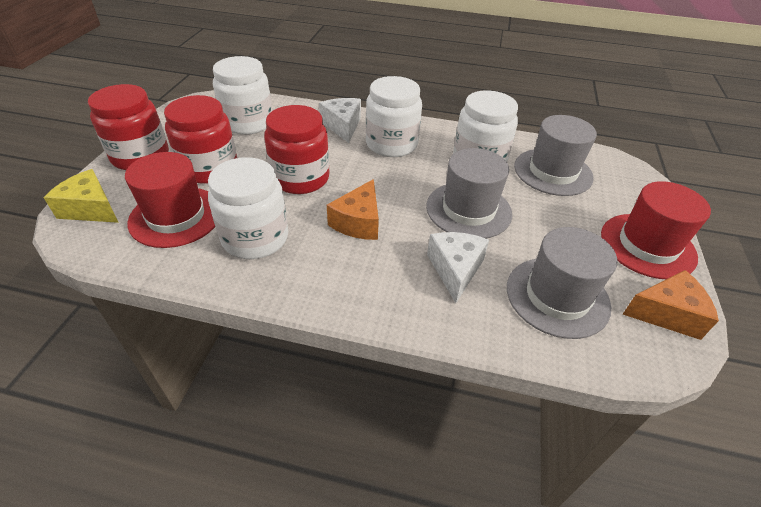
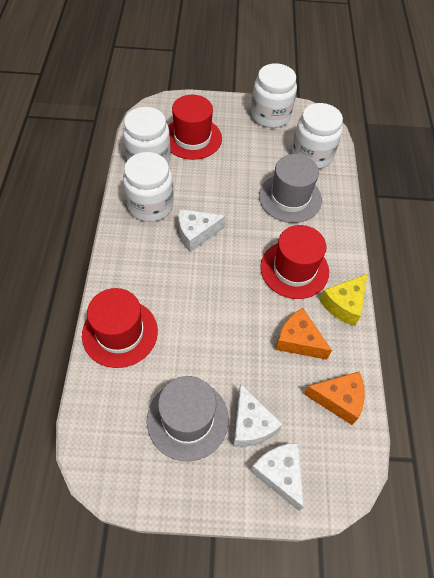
grey hat: 3 -> 2
red hat: 2 -> 3
red jar: 3 -> 0
white cheese: 2 -> 3

